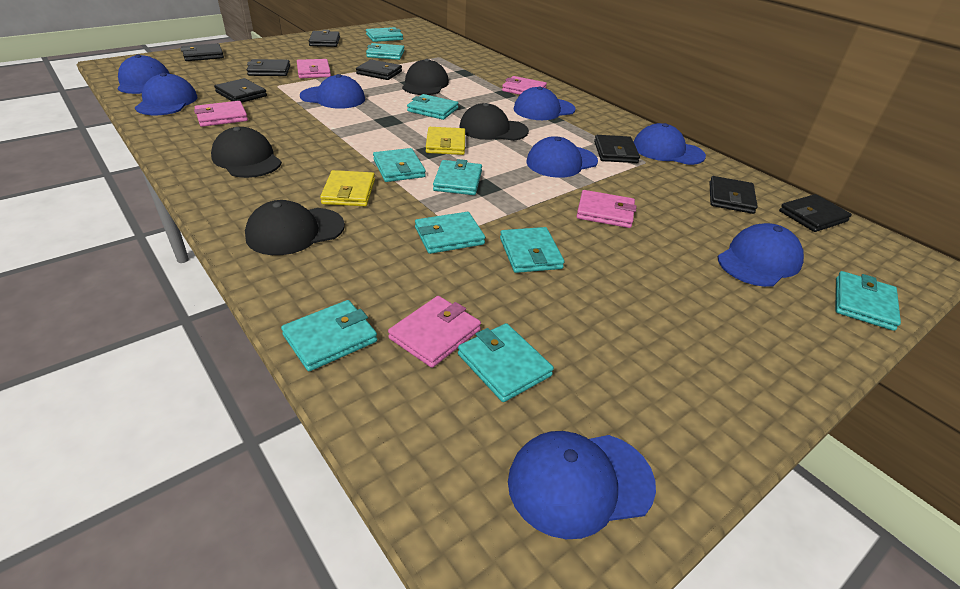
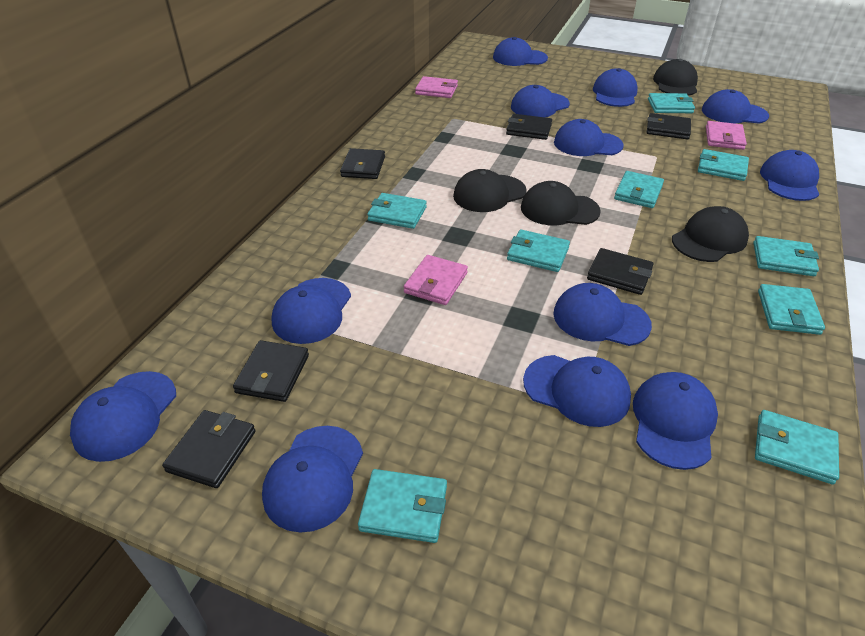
black wallet: 8 -> 6
blue cap: 8 -> 12
pink wallet: 5 -> 3
turquoise wallet: 10 -> 9
yellow wallet: 2 -> 0

